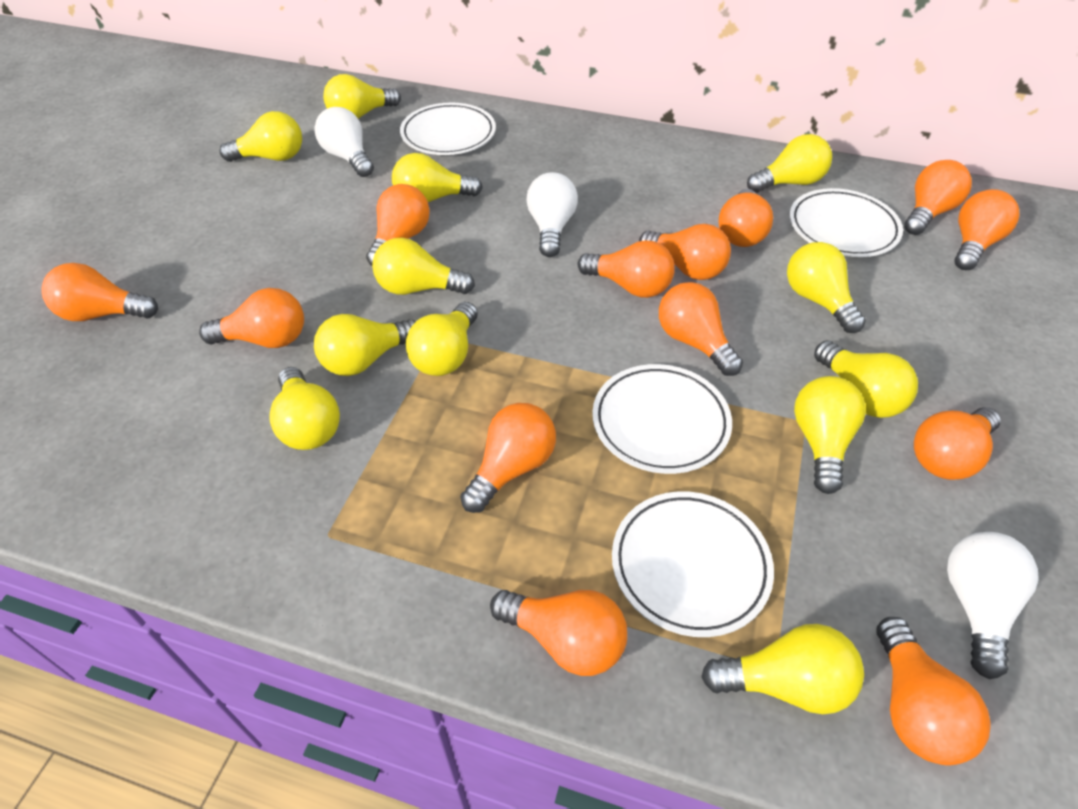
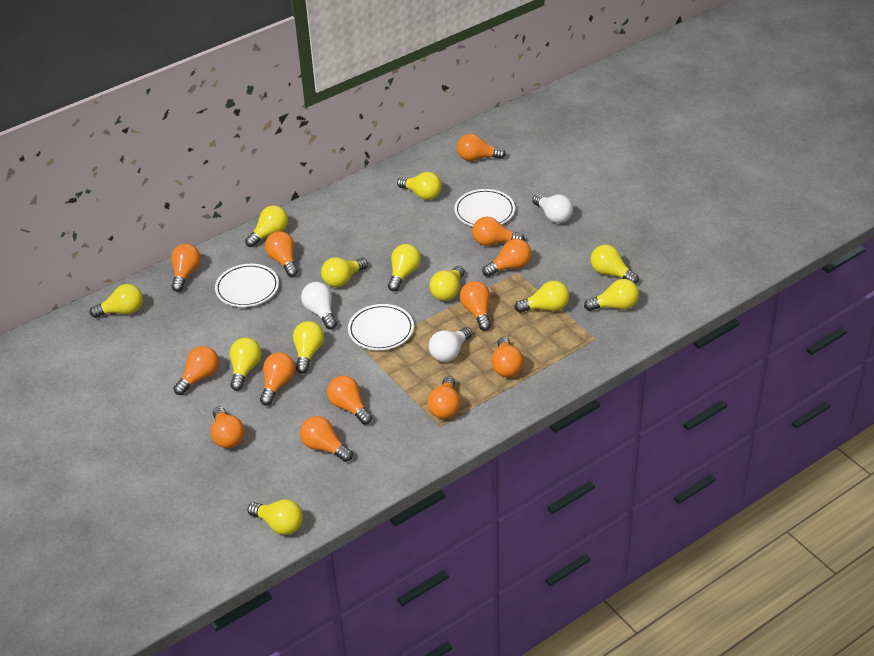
white plate: 4 -> 3

